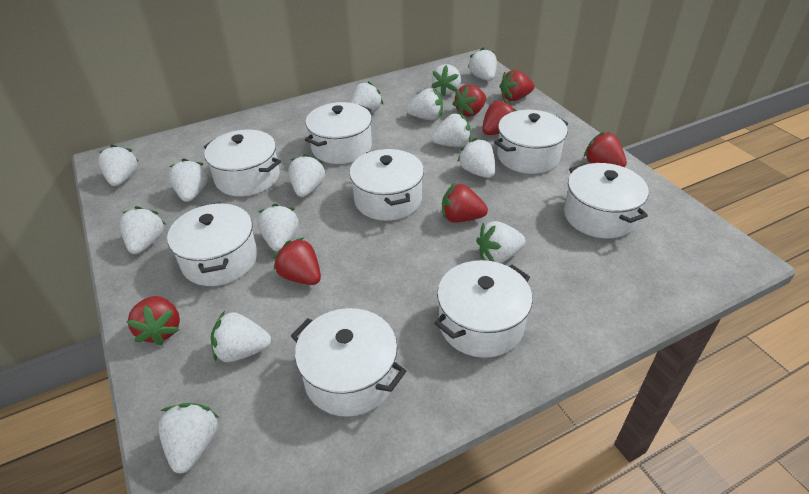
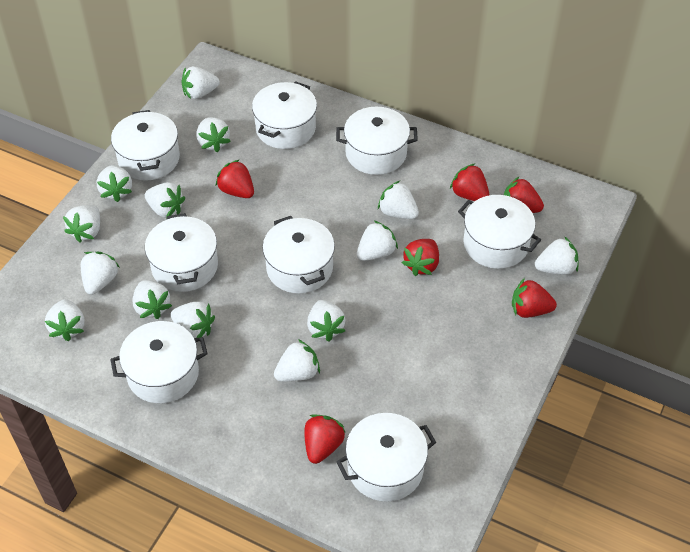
red strawberry: 7 -> 6

